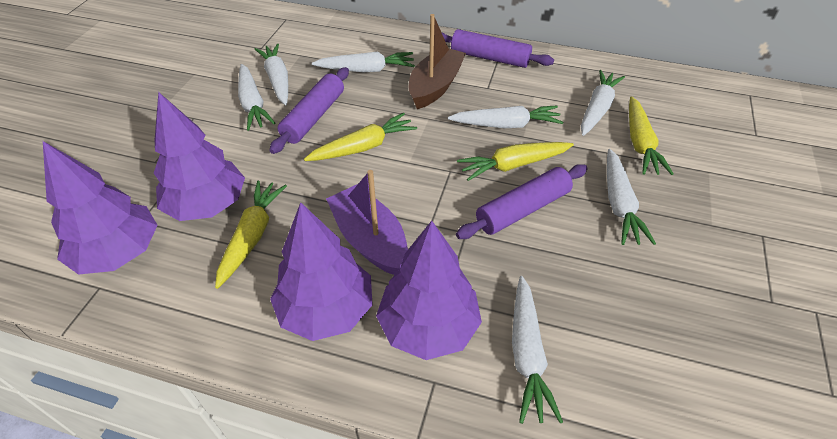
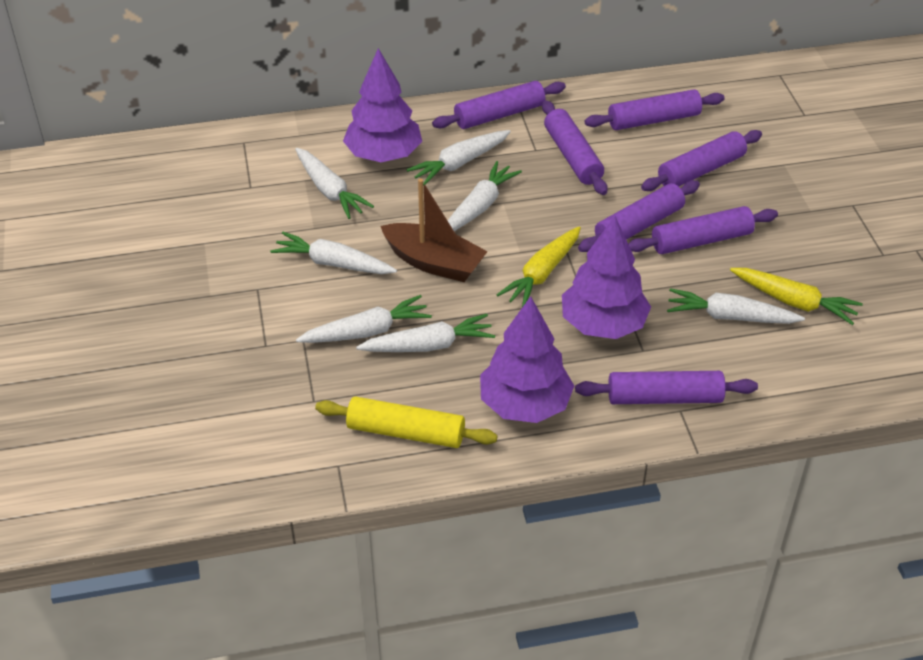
purple boat: 1 -> 0
purple rolling pin: 3 -> 7
purple tree: 4 -> 3
yellow carrot: 4 -> 2
yellow rolling pin: 0 -> 1

